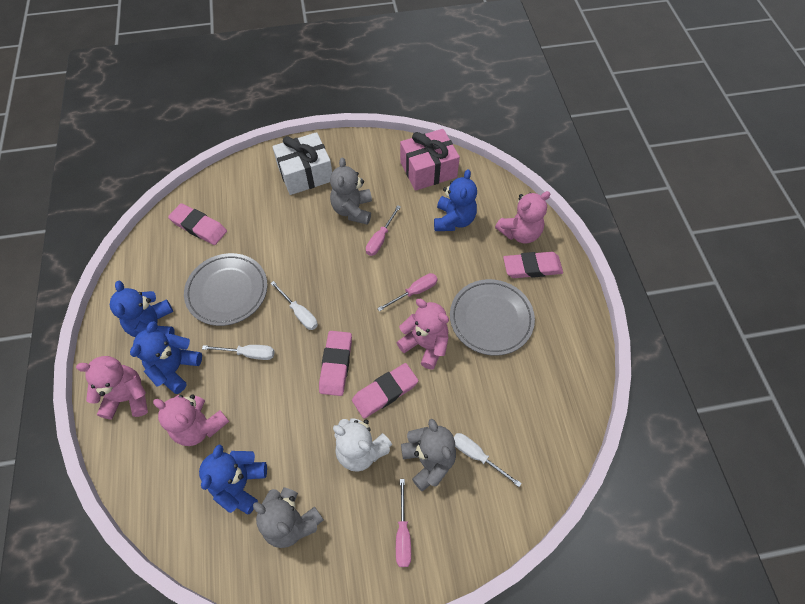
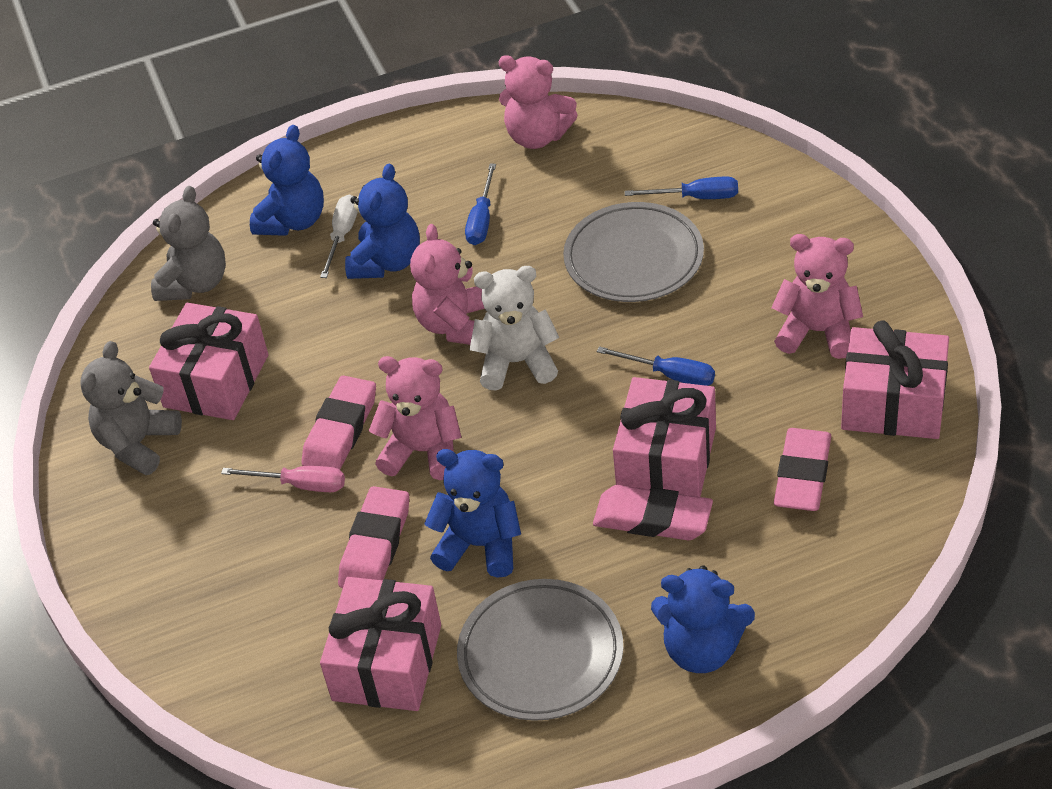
blue screwdriver: 0 -> 3
grey teddy bear: 3 -> 2
pink gift: 1 -> 4
pink screwdriver: 3 -> 1
white gift: 1 -> 0
white screwdriver: 3 -> 1

